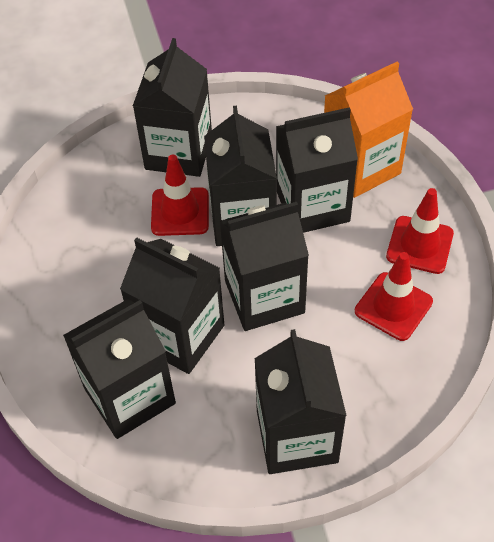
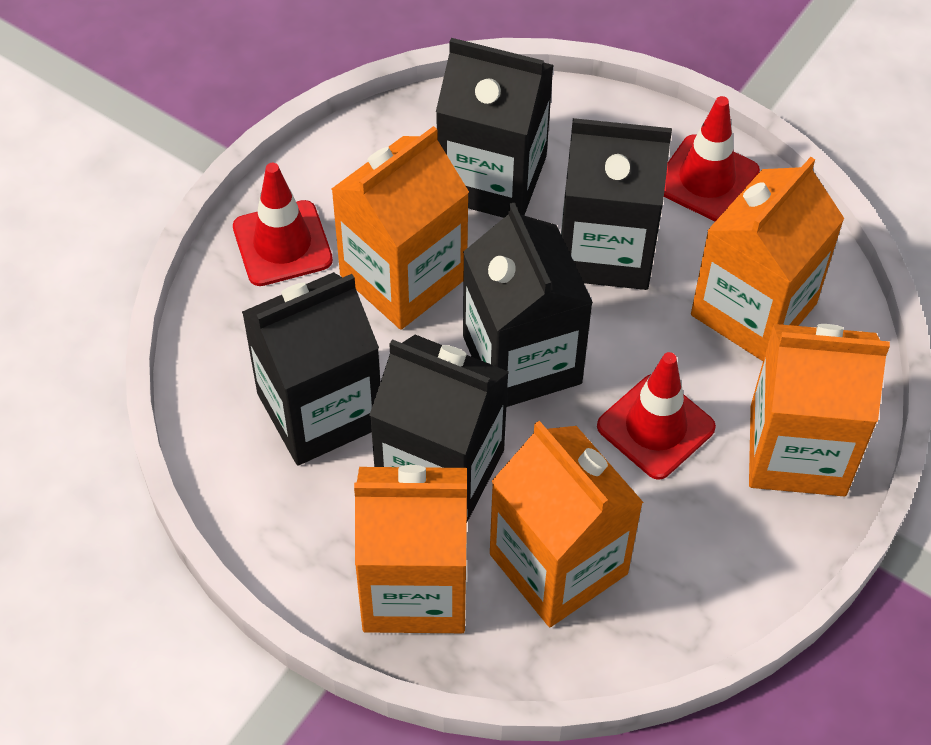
black carton: 7 -> 5
orange carton: 1 -> 5

